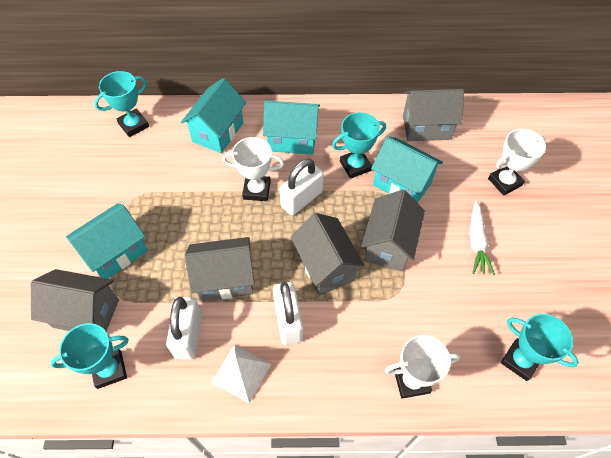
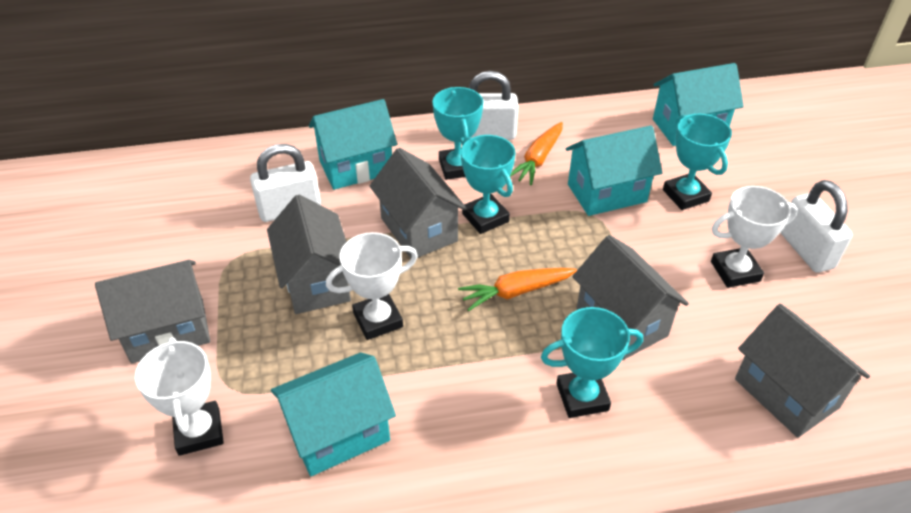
orange carrot: 0 -> 2
white carrot: 1 -> 0
white pyramid: 1 -> 0

